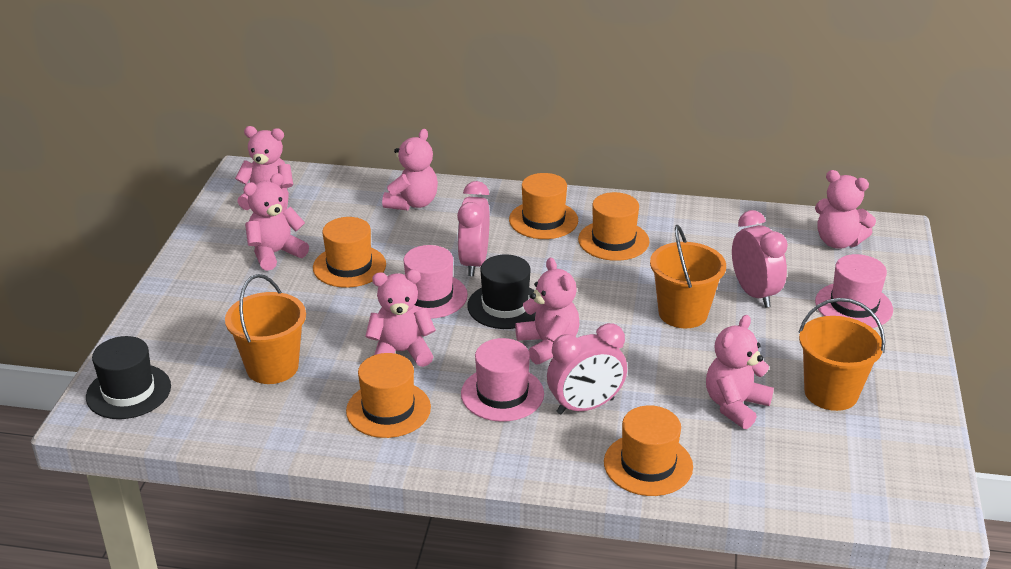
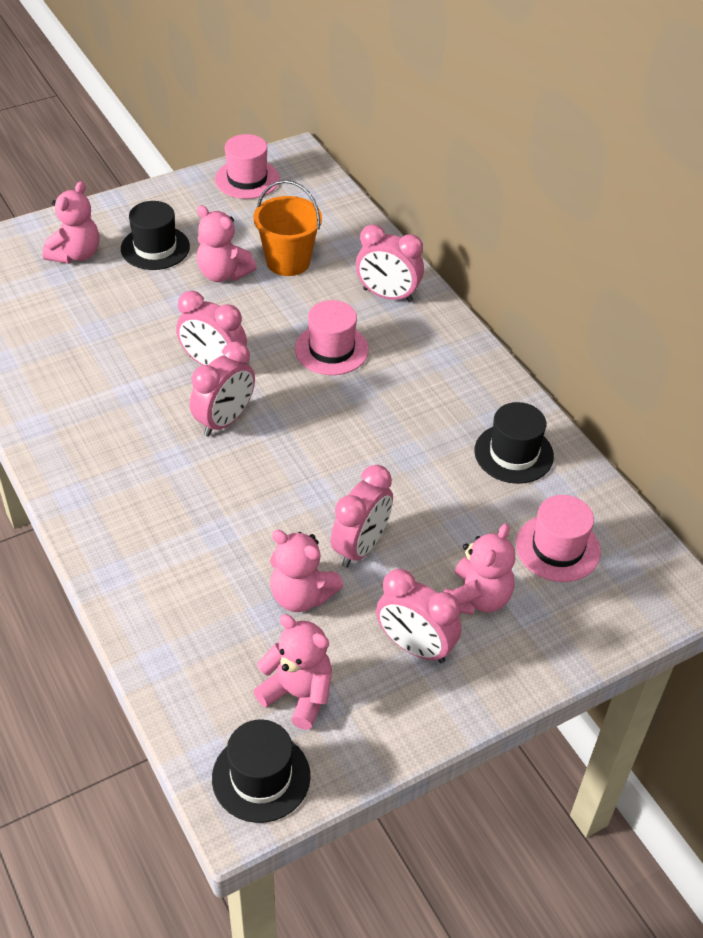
black hat: 2 -> 3
orange bucket: 3 -> 1
orange hat: 5 -> 0
pink clock: 3 -> 5
pink teddy bear: 7 -> 5

